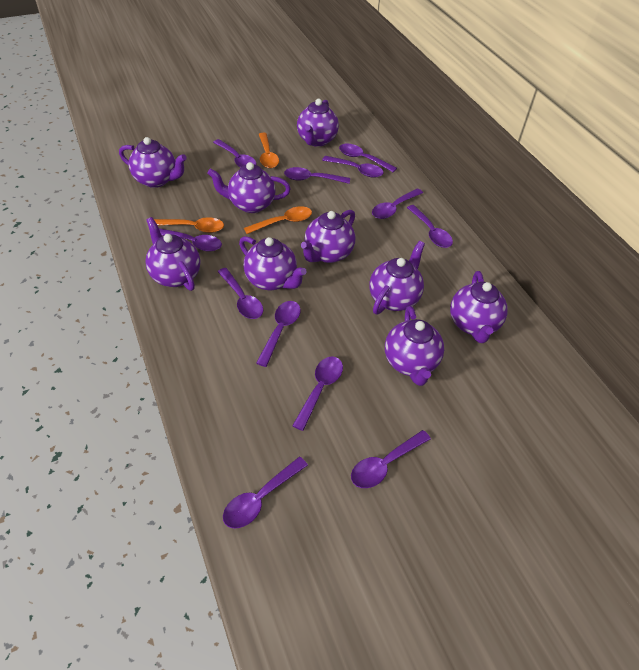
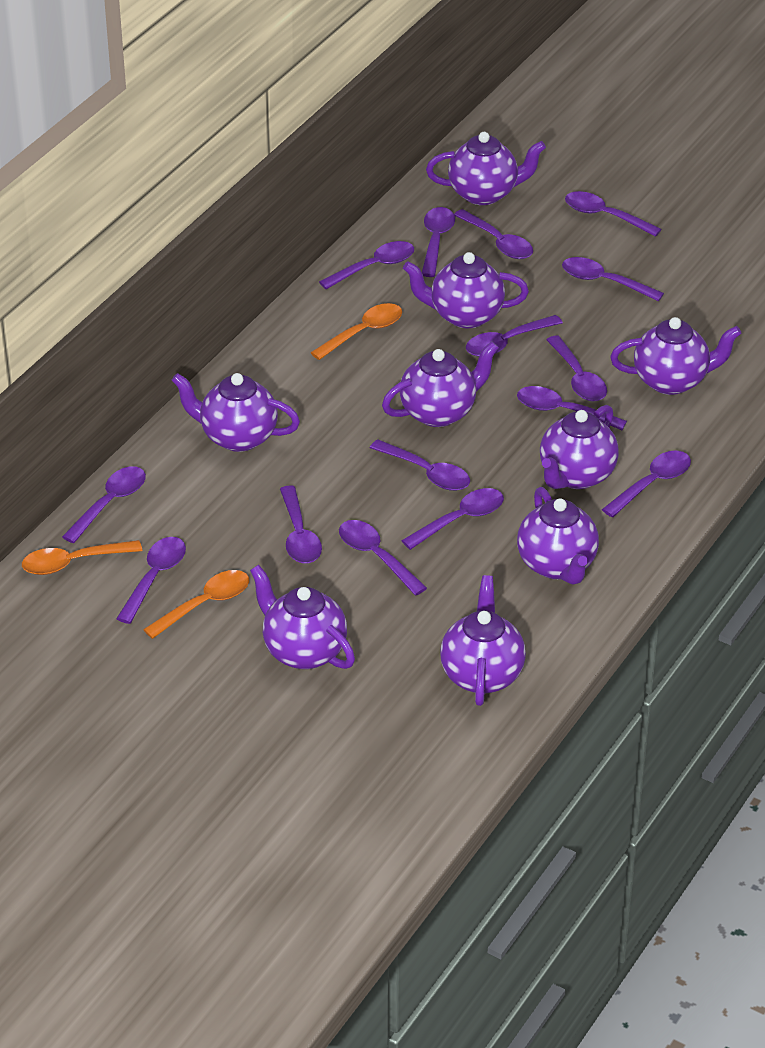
purple spoon: 12 -> 15

